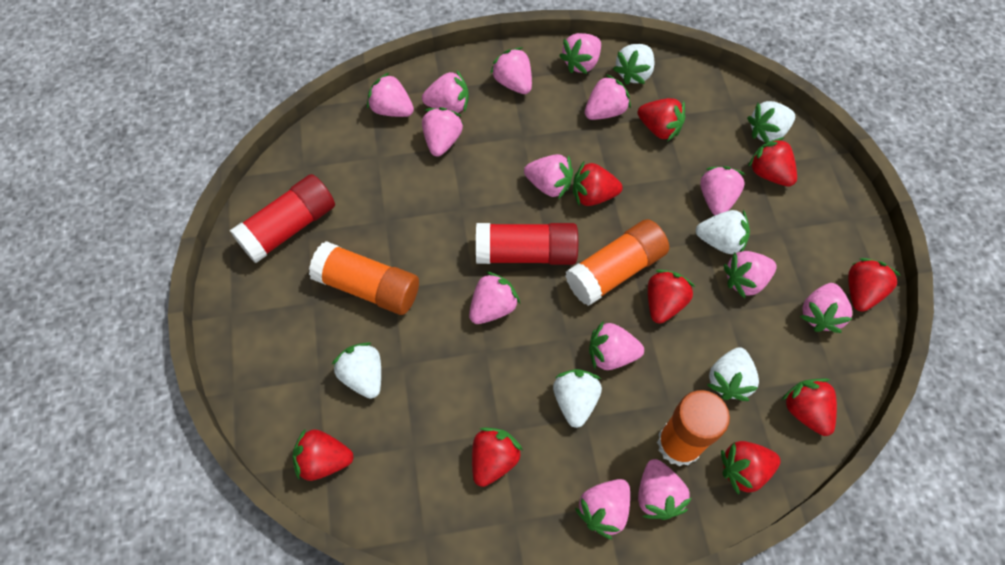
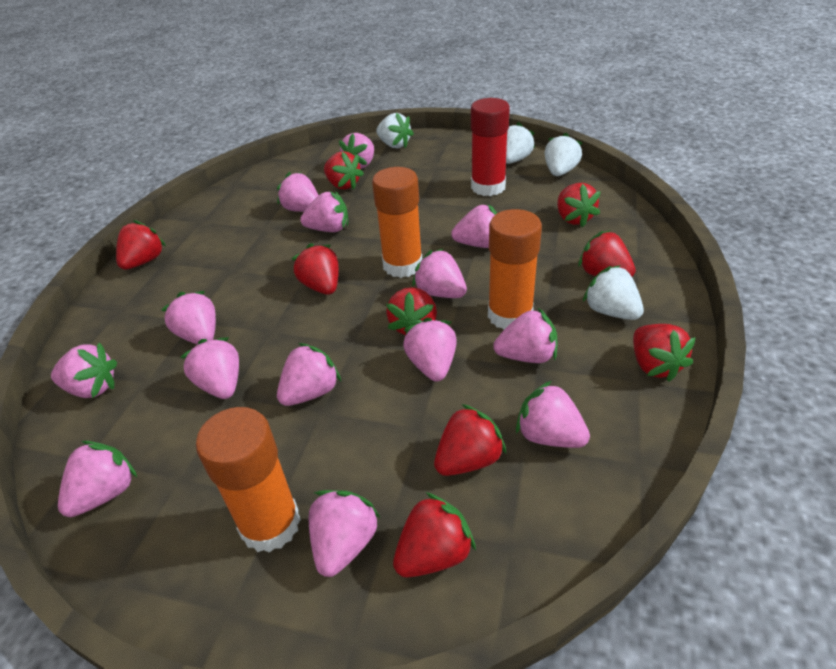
red glue stick: 2 -> 1
white strawberry: 6 -> 4

